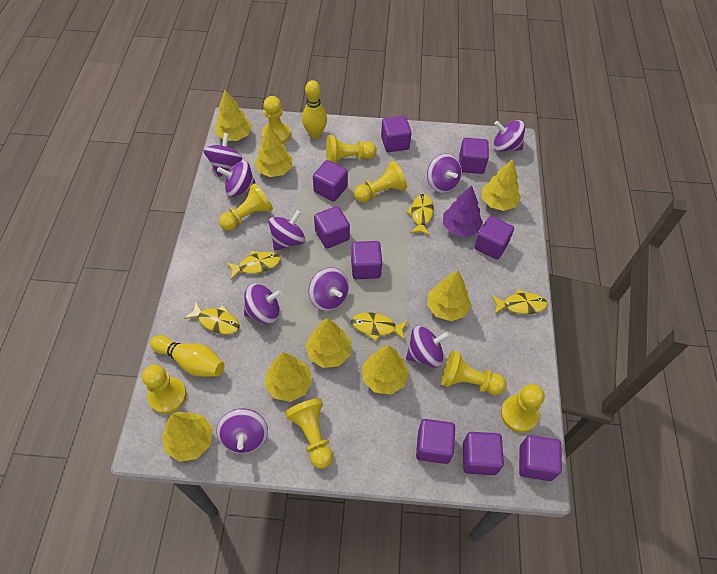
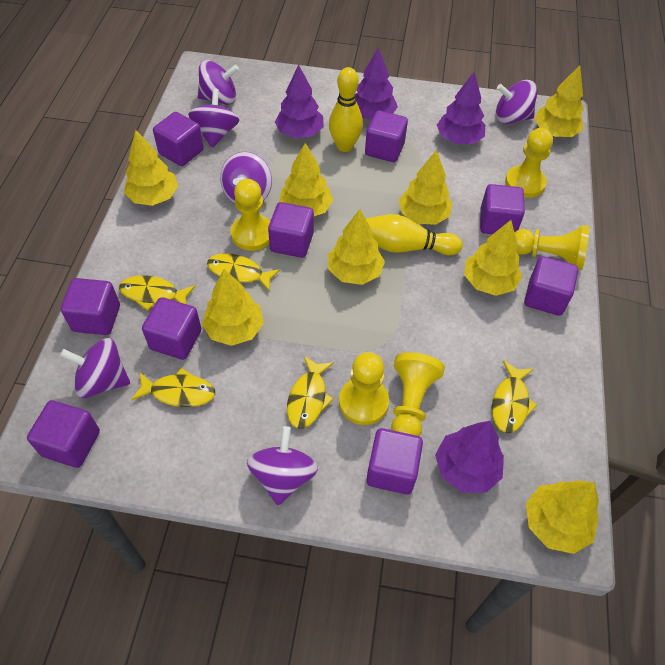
purple spinning top: 9 -> 6
purple tree: 1 -> 4
yellow pawn: 8 -> 5

